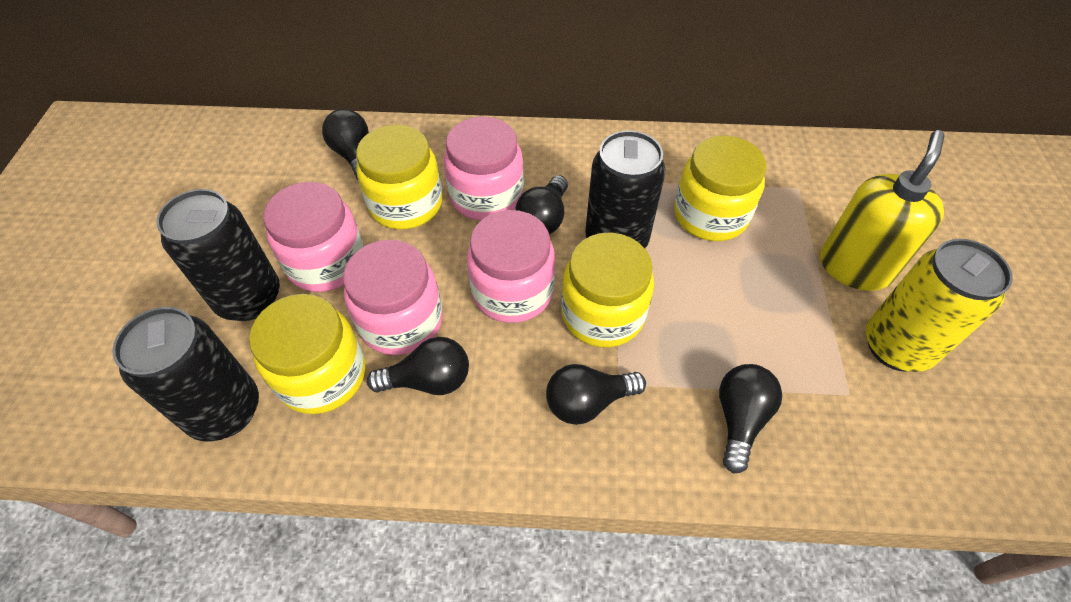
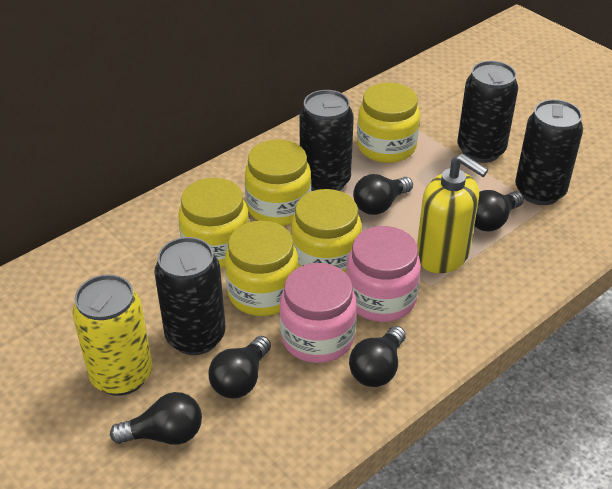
black can: 3 -> 4
pink jar: 4 -> 2
yellow jar: 4 -> 5

